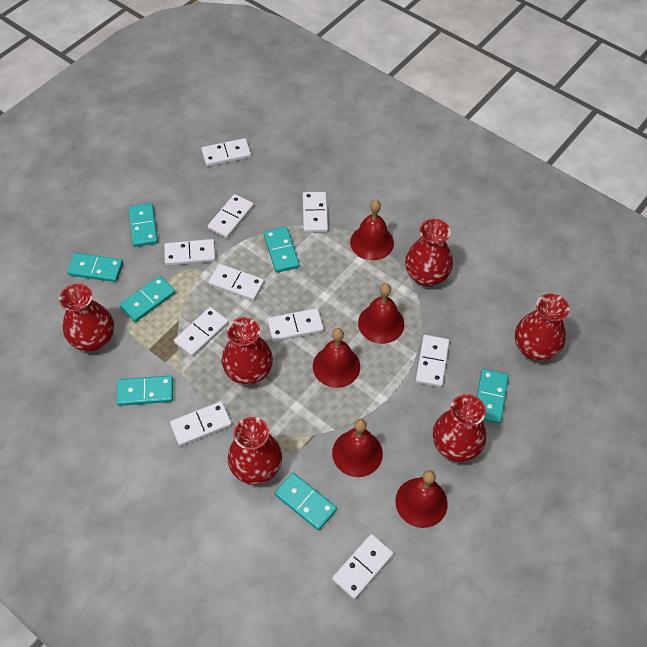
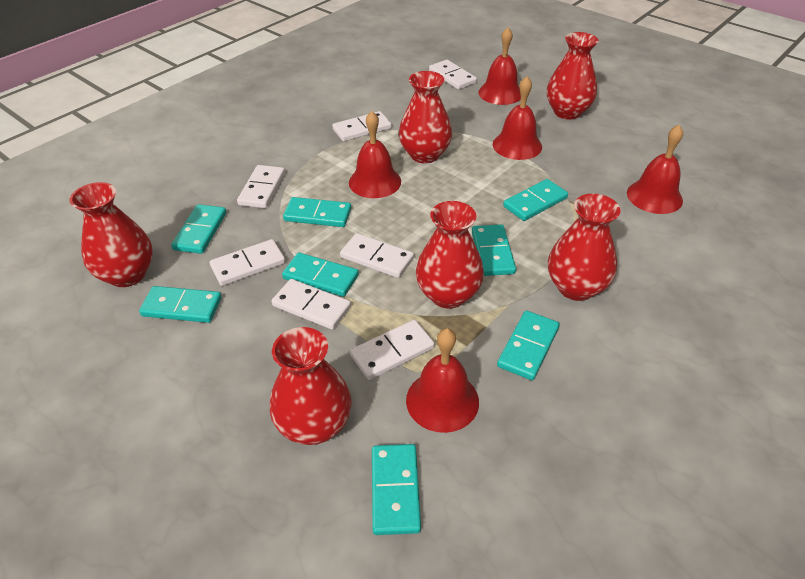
turquoise domino: 7 -> 8
white domino: 10 -> 7

